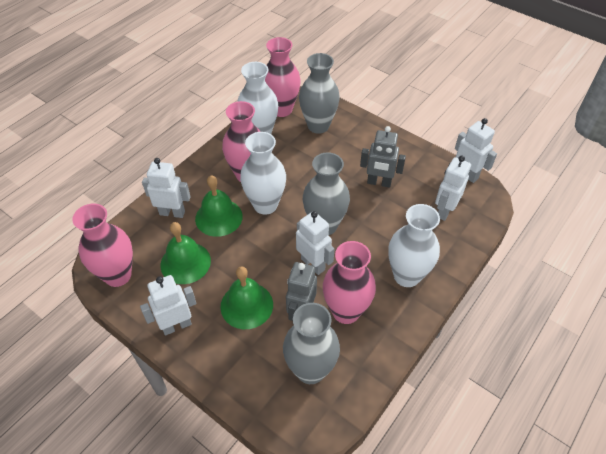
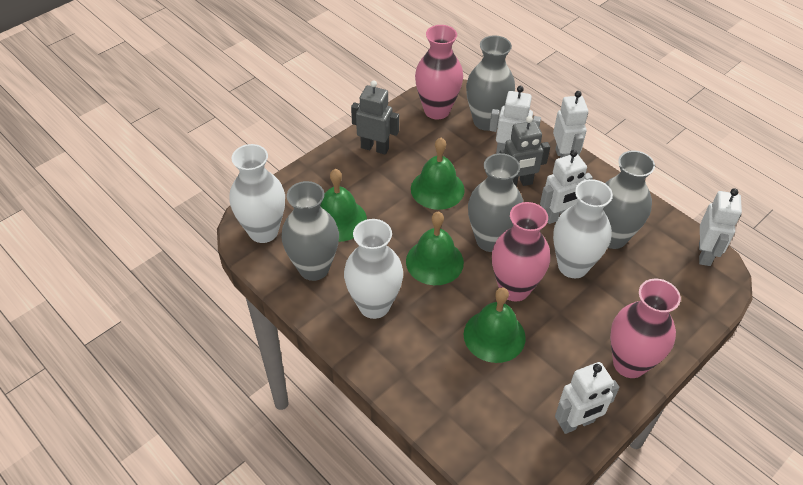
green bell: 3 -> 4
grey vase: 3 -> 4
pink vase: 4 -> 3

